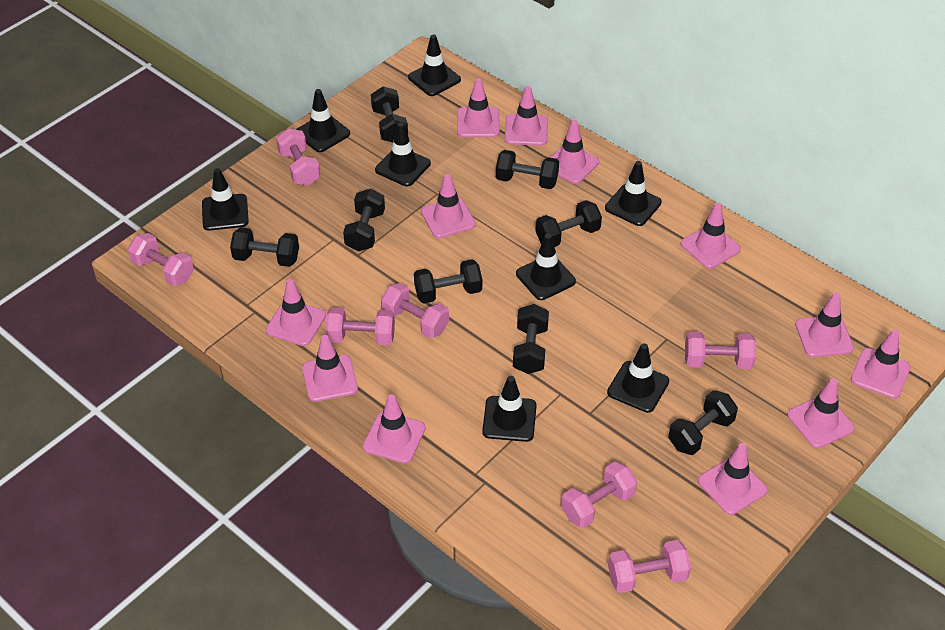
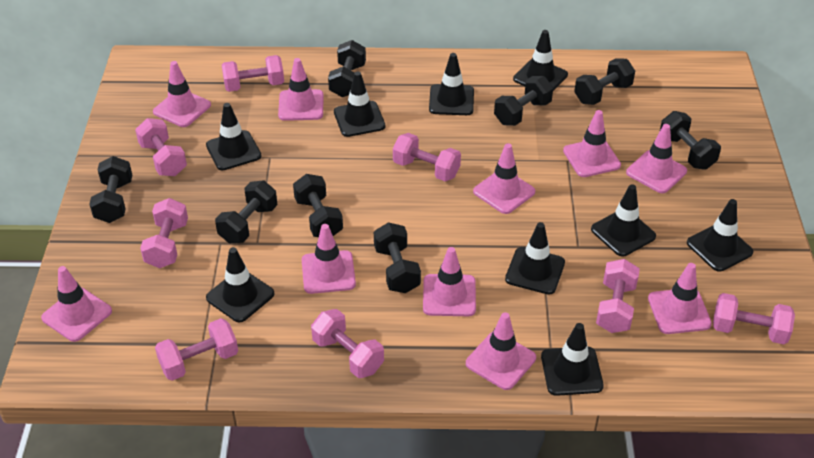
black traffic cone: 8 -> 9
pink dumbbell: 7 -> 8
pink traffic cone: 12 -> 10

